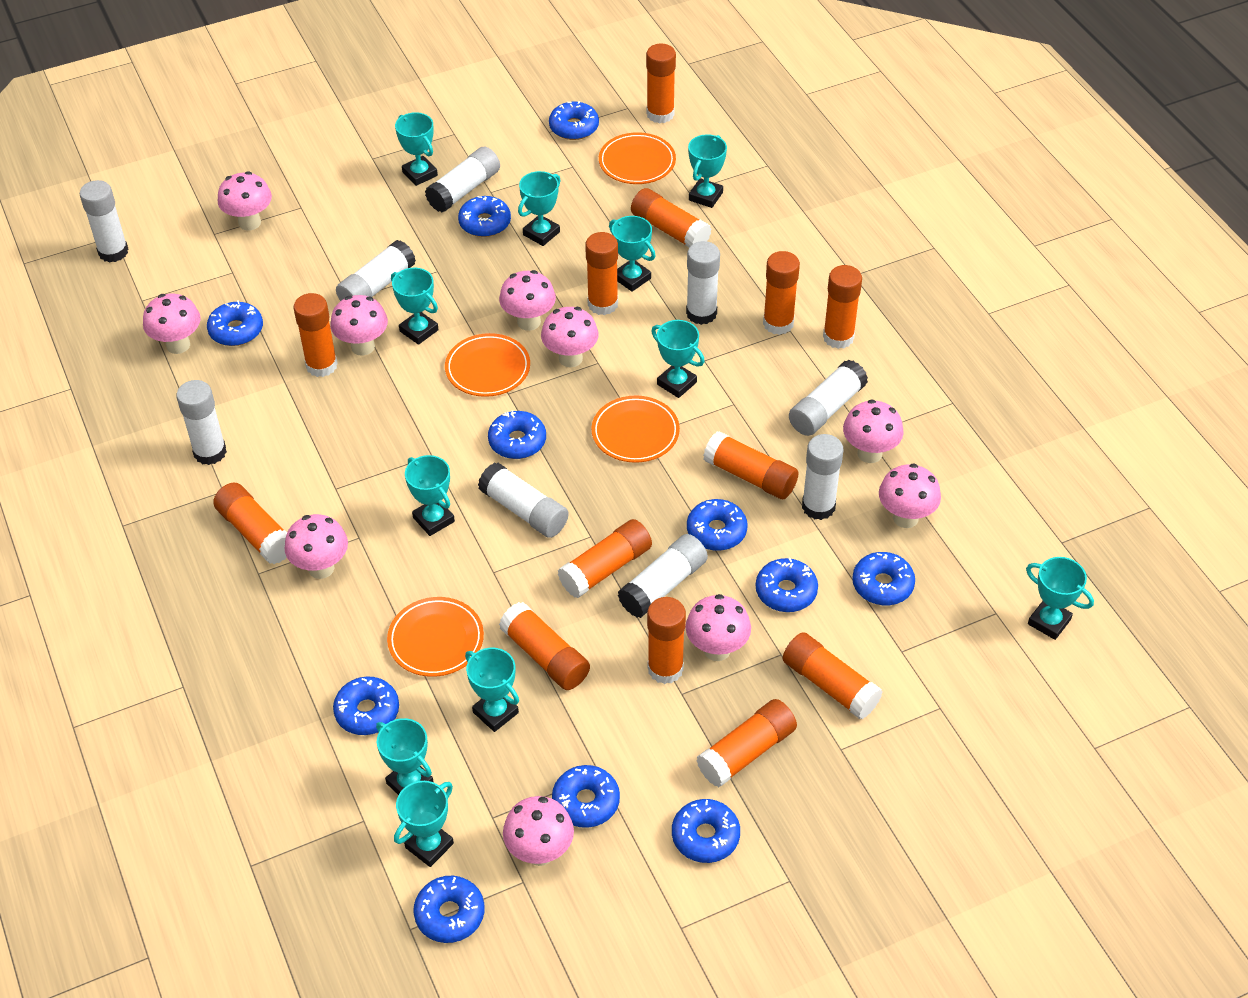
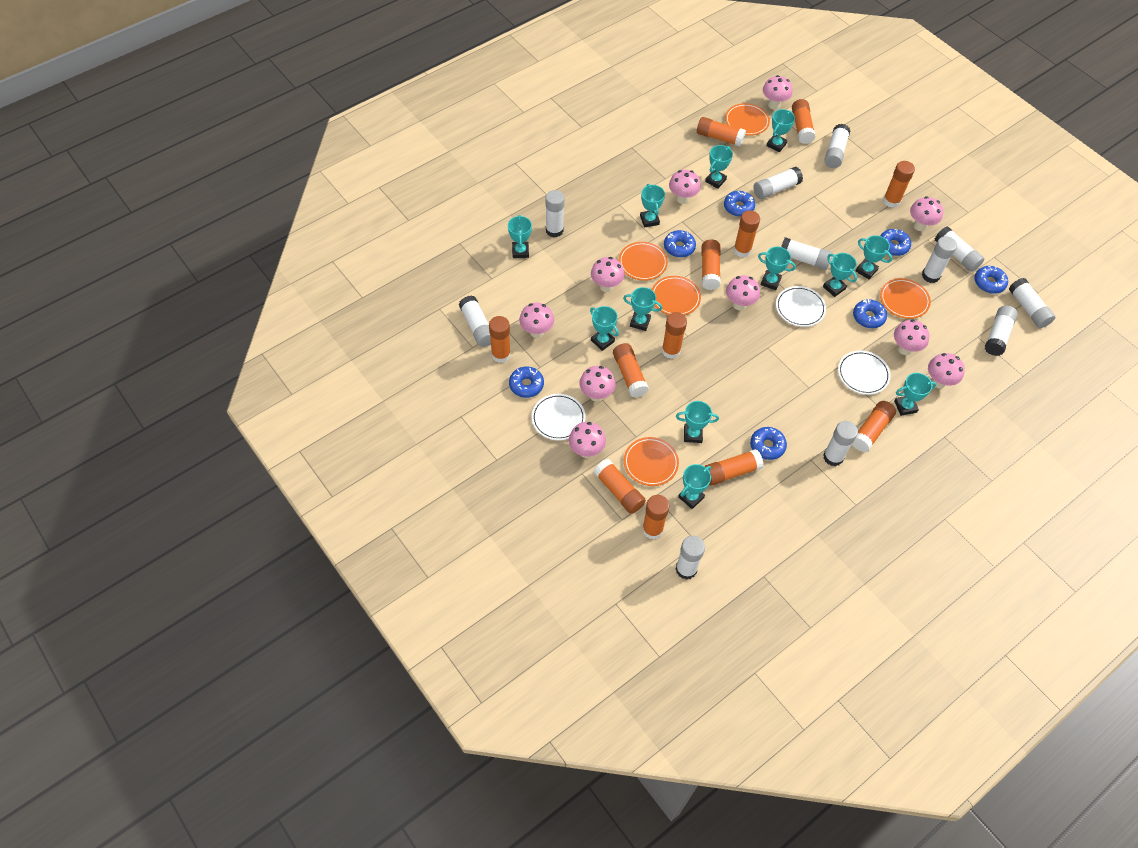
blue donut: 11 -> 7
orange glue stick: 13 -> 12
orange plate: 4 -> 5
turquoise trophy: 11 -> 12
white glue stick: 9 -> 11
white plate: 0 -> 3

